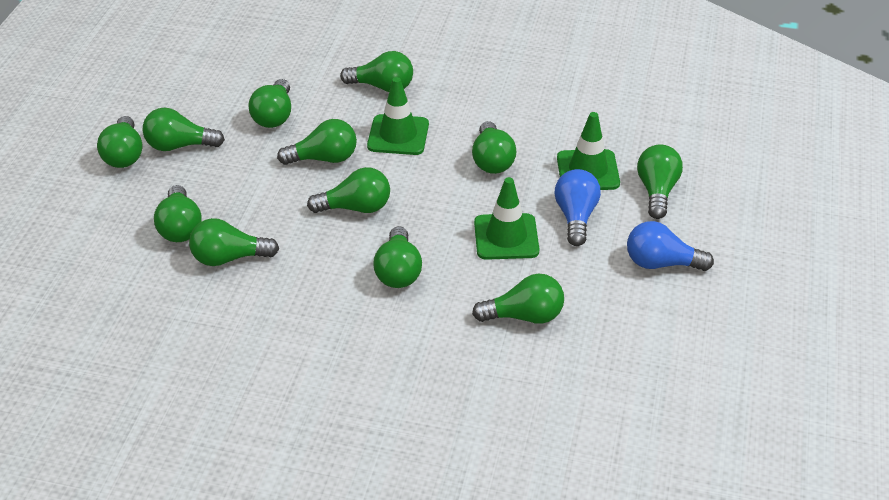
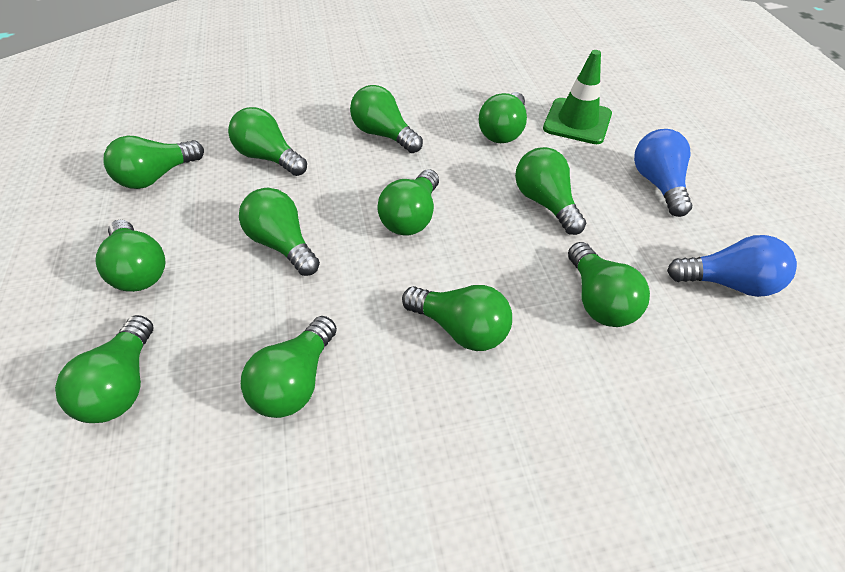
green traffic cone: 3 -> 1

